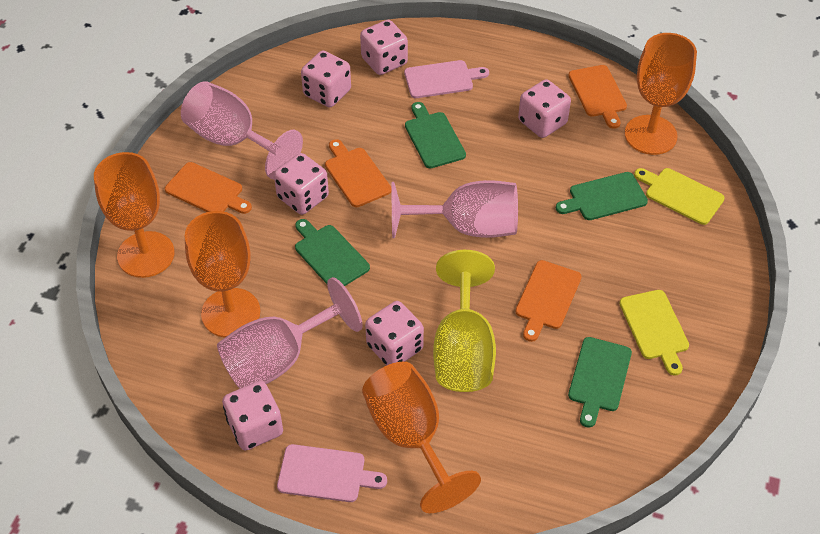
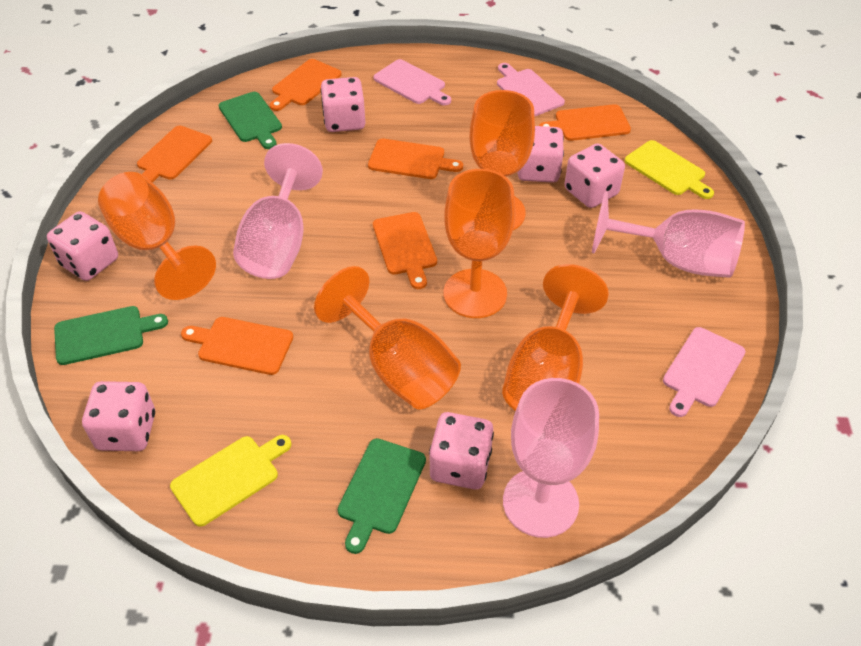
green cutting board: 4 -> 3
orange cutting board: 4 -> 6
orange goblet: 4 -> 5
pink cutting board: 2 -> 3
yellow goblet: 1 -> 0

